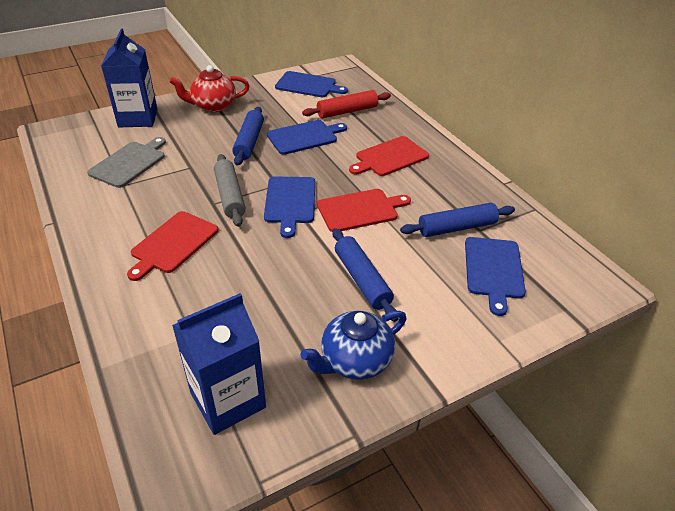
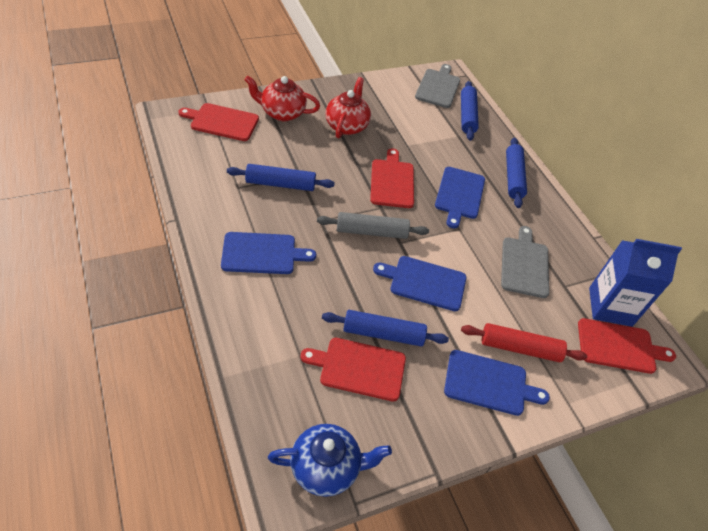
blue carton: 2 -> 1
blue rolling pin: 3 -> 4
grey cutting board: 1 -> 2
red cutting board: 3 -> 4
red teapot: 1 -> 2

